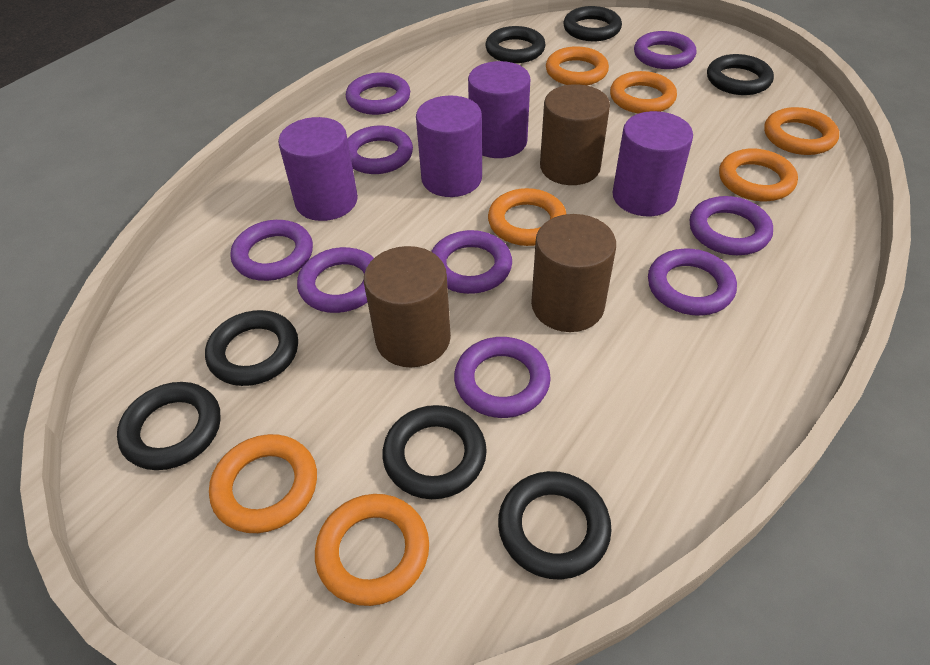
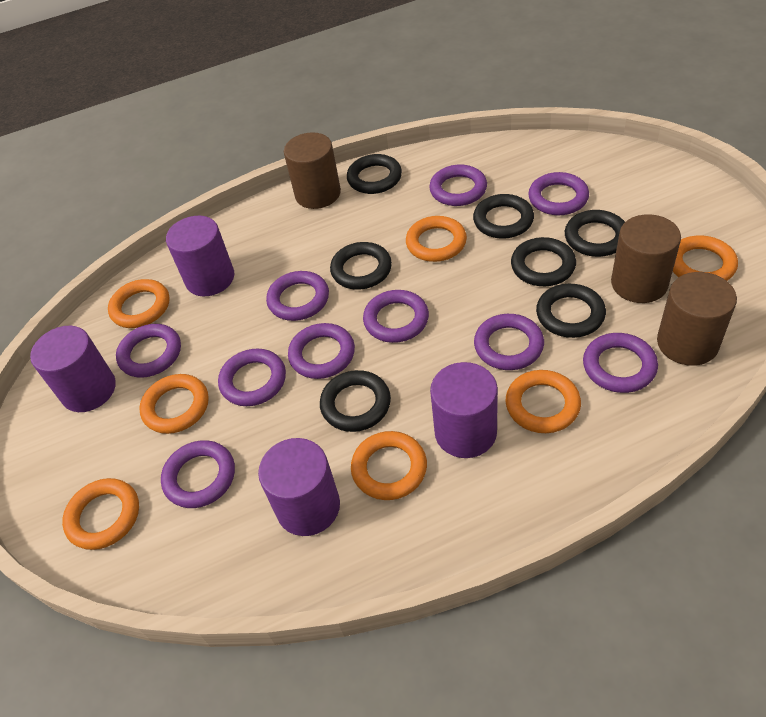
purple ring: 9 -> 10

